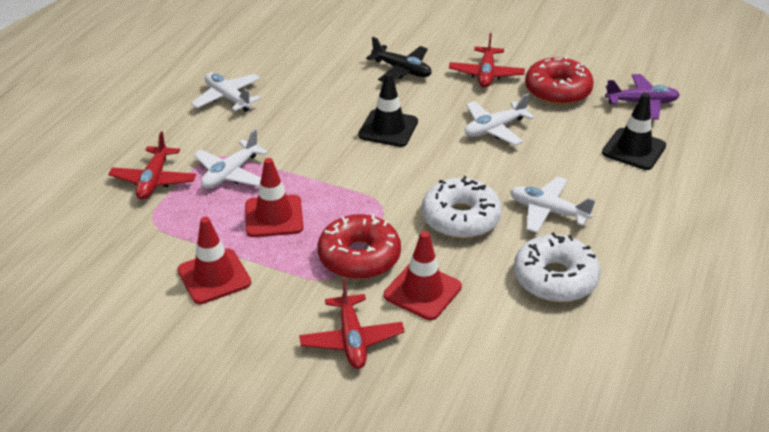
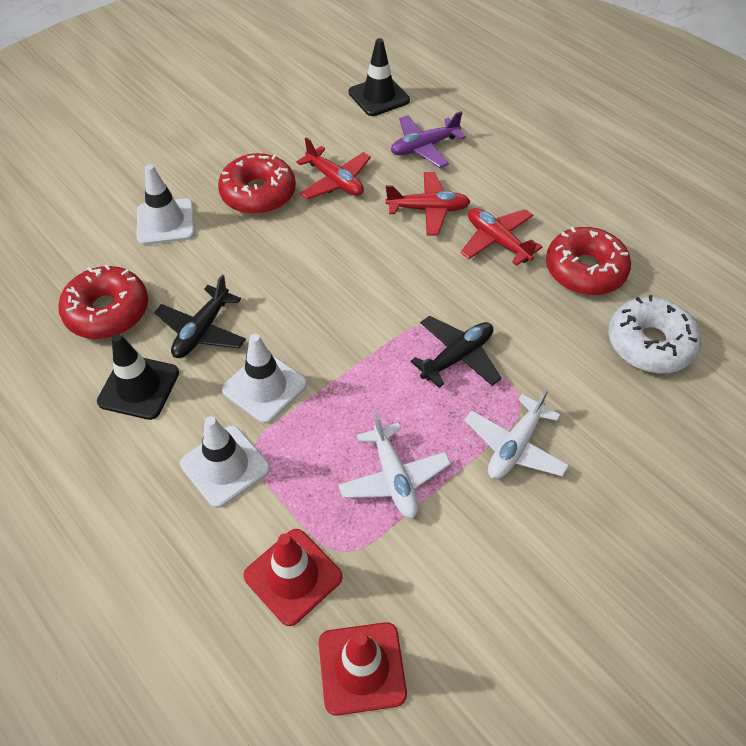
black plane: 1 -> 2
red donut: 2 -> 3
red traffic cone: 3 -> 2
white donut: 2 -> 1
white plane: 4 -> 2
white traffic cone: 0 -> 3

